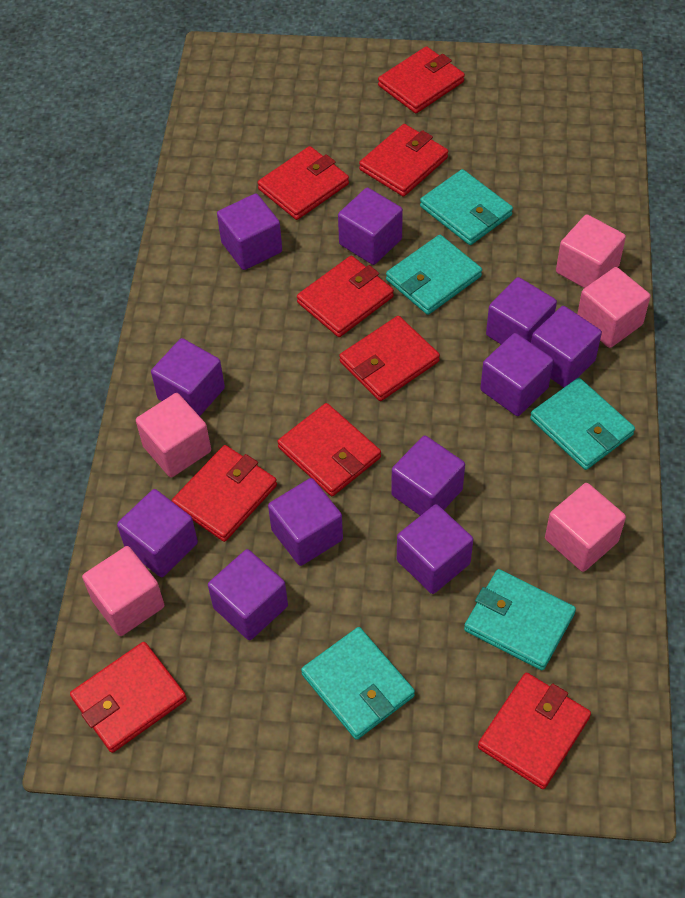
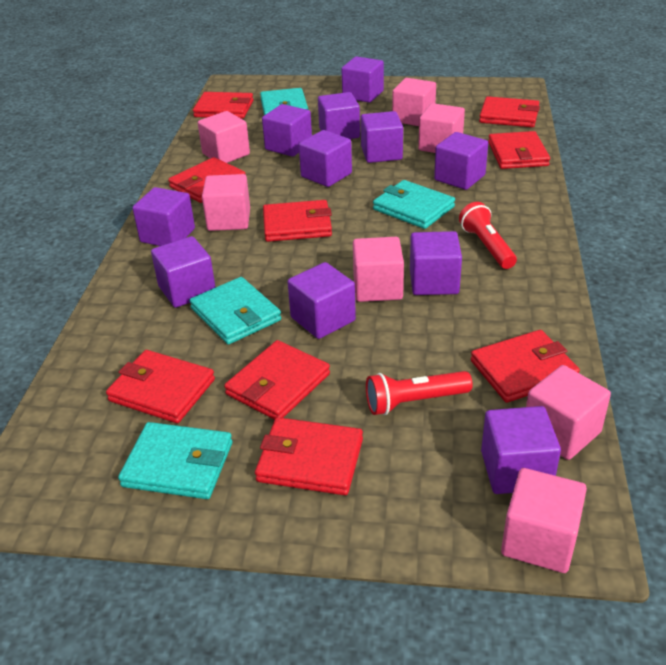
pink cube: 5 -> 7
red flashlight: 0 -> 2
turquoise wallet: 5 -> 4

